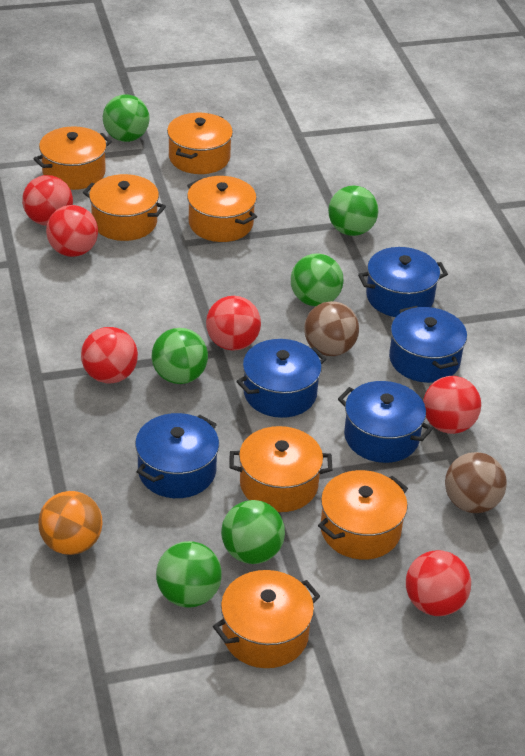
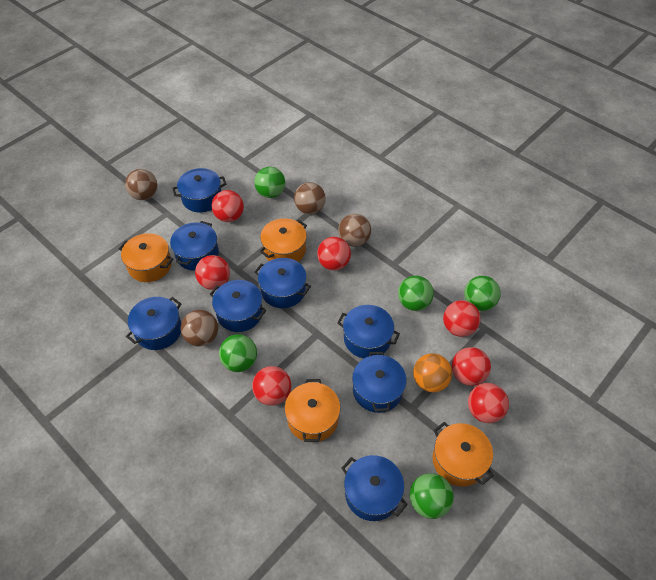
blue pot: 5 -> 8
brown ball: 2 -> 4
green ball: 6 -> 5
orange pot: 7 -> 4
red ball: 6 -> 7

